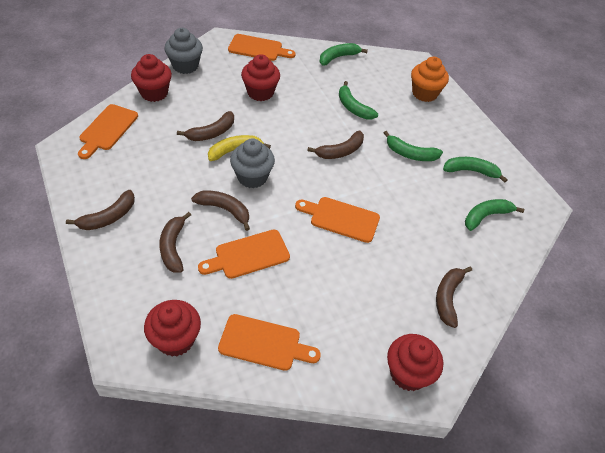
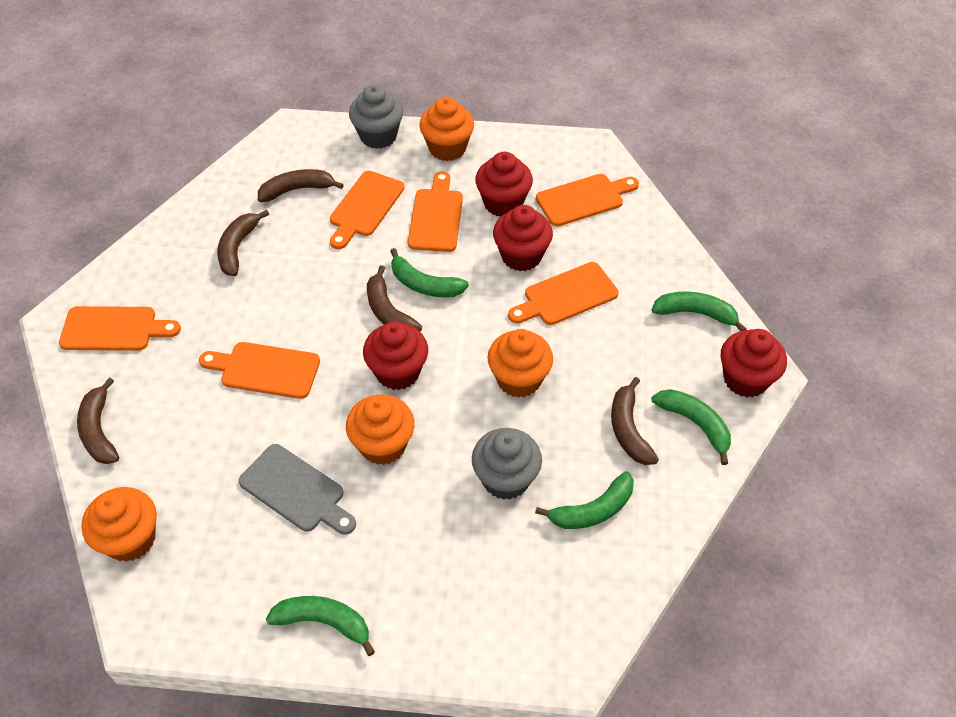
brown banana: 6 -> 5
grey cutting board: 0 -> 1
orange cupcake: 1 -> 4
orange cutting board: 5 -> 6
yellow banana: 1 -> 0

